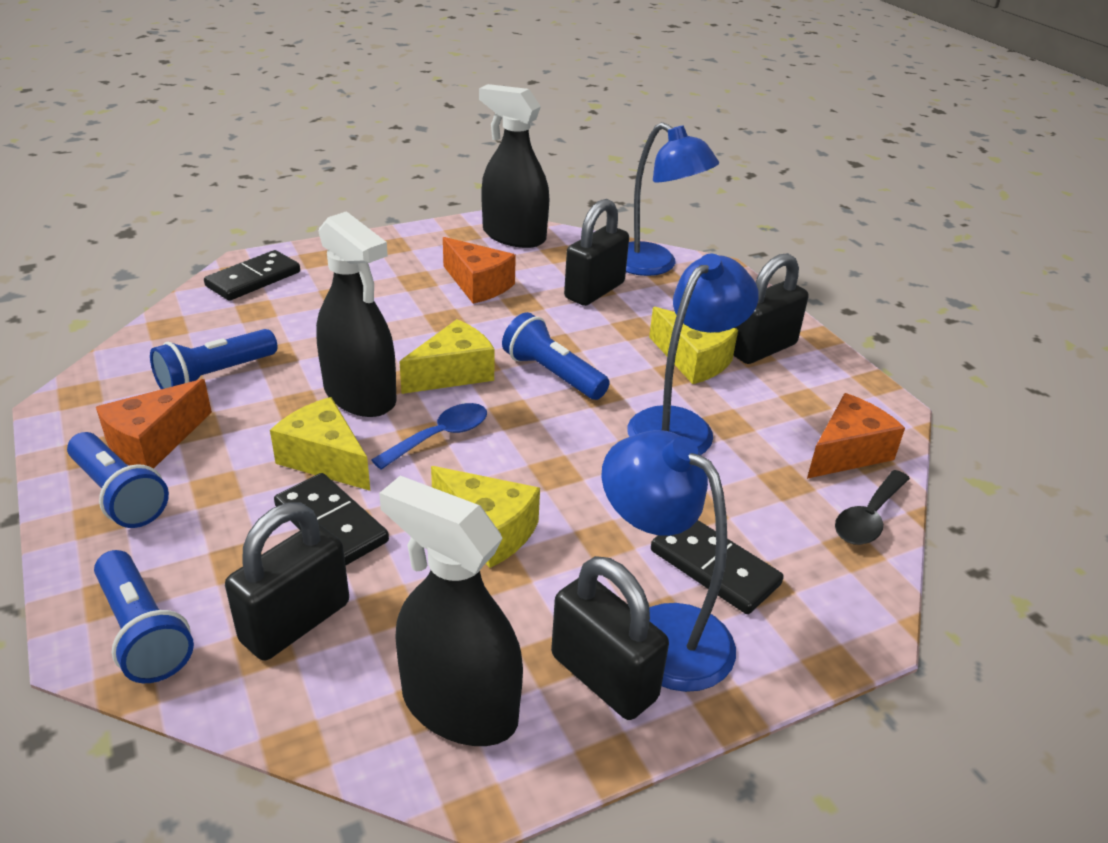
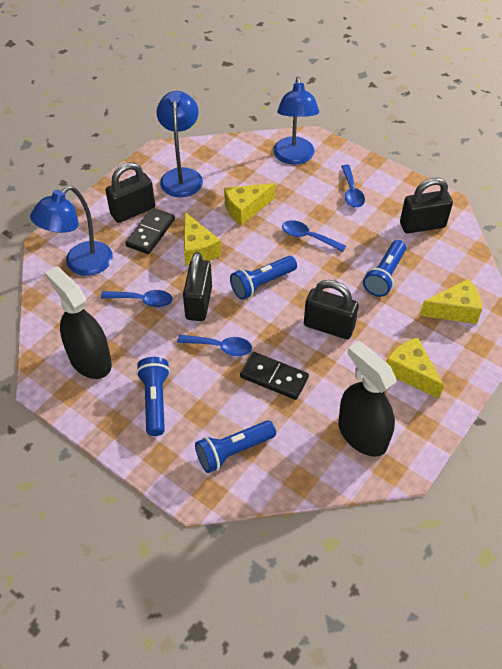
black domino: 3 -> 2
black spoon: 1 -> 0
black spray bottle: 3 -> 2
blue spoon: 1 -> 4
orange cheese: 3 -> 0

